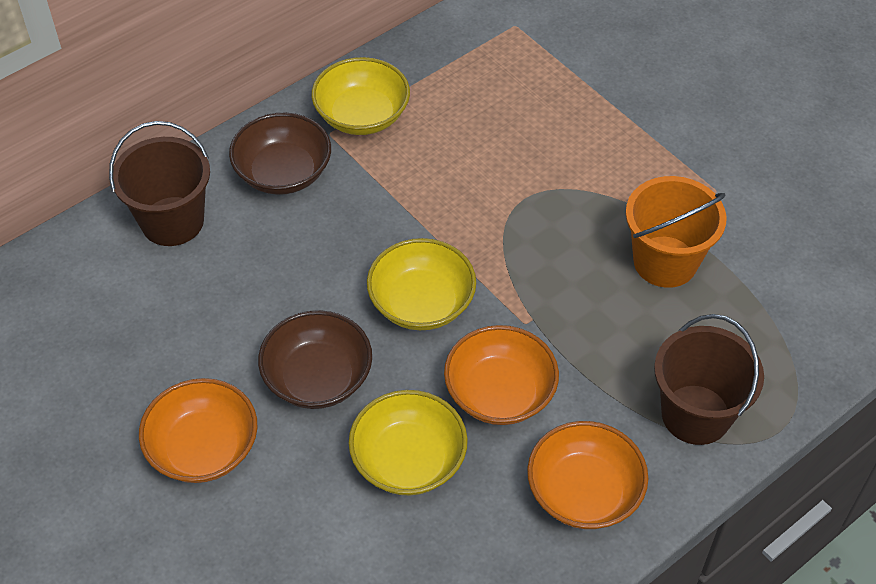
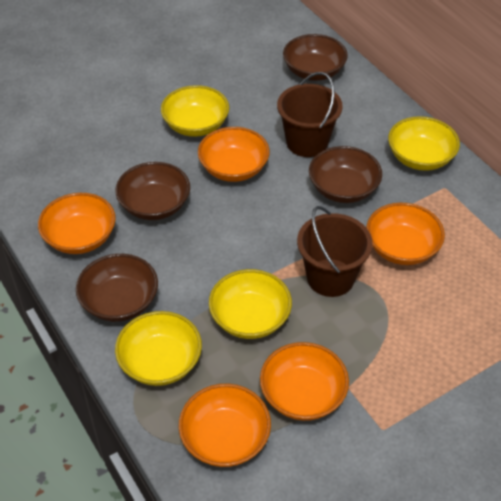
brown bowl: 2 -> 4
orange bowl: 3 -> 5
orange bucket: 1 -> 0
yellow bowl: 3 -> 4

